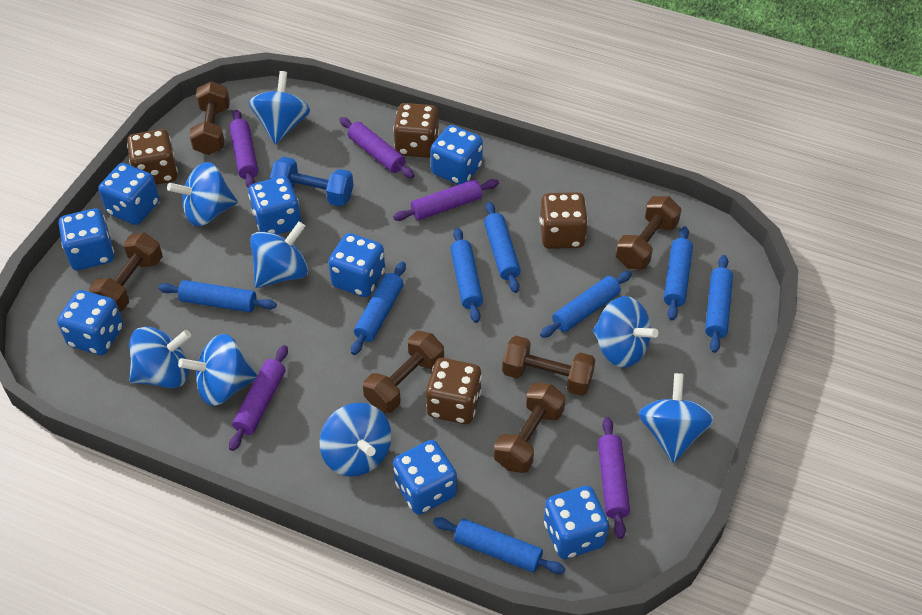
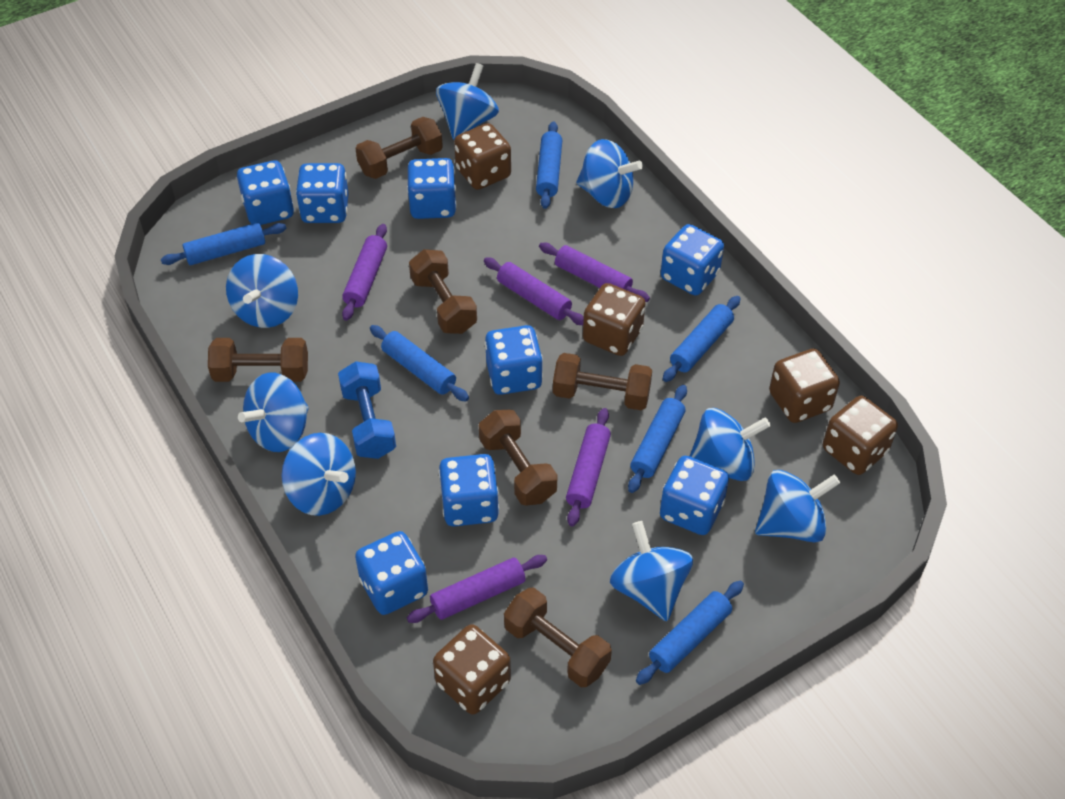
blue rolling pin: 8 -> 6
brown dice: 4 -> 5

